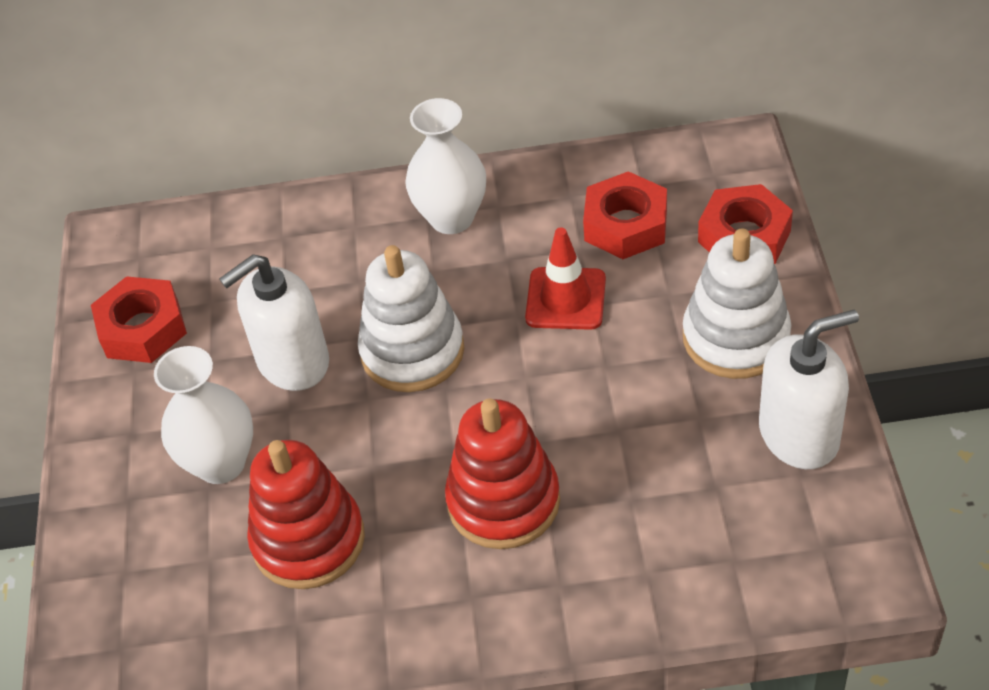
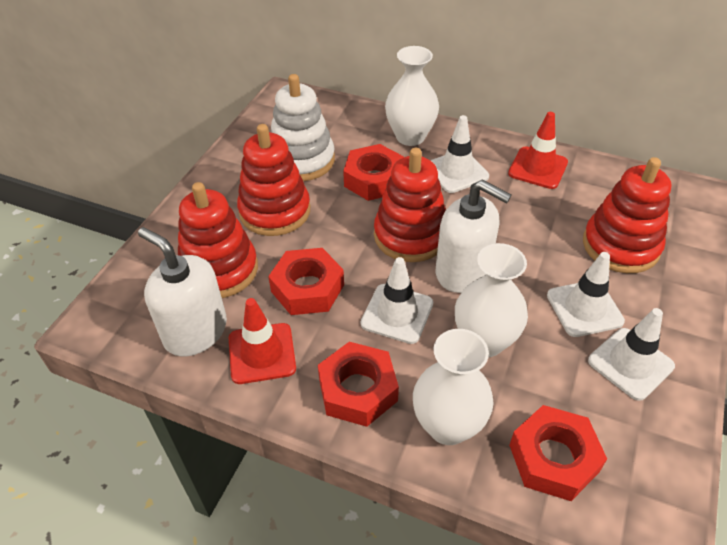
red nut: 3 -> 4
red stacking toy: 2 -> 4
red traffic cone: 1 -> 2
white stacking toy: 2 -> 1
white traffic cone: 0 -> 4
white vase: 2 -> 3

